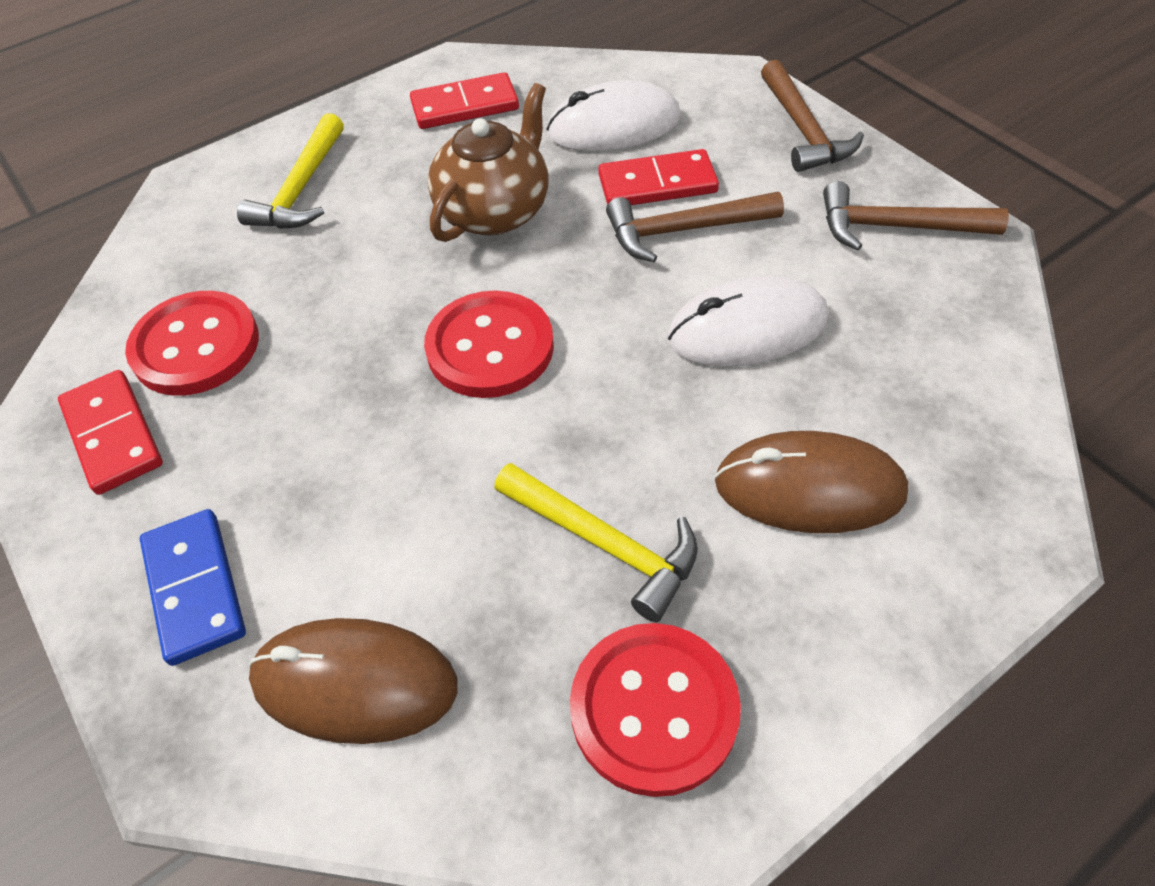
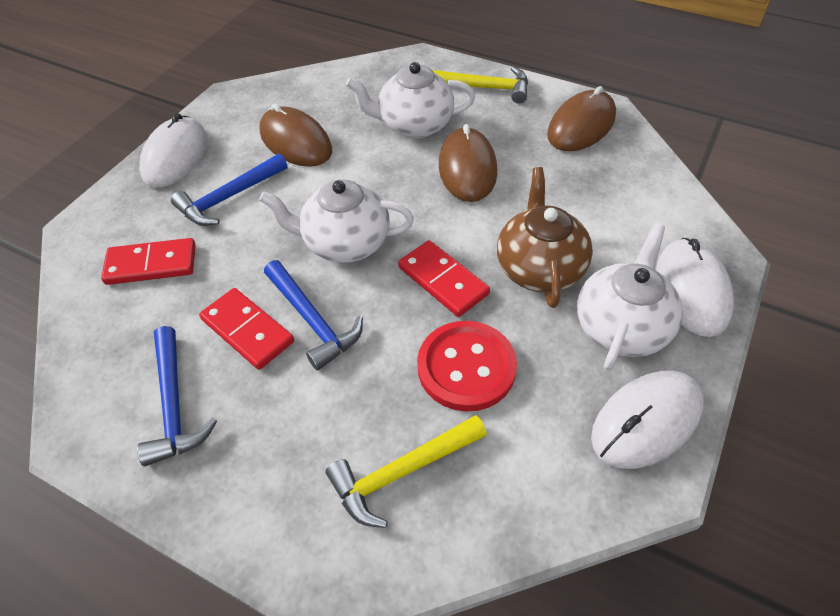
blue domino: 1 -> 0
blue hammer: 0 -> 3
brown hammer: 3 -> 0
brown mouse: 2 -> 3
red button: 3 -> 1
white mouse: 2 -> 3
white teapot: 0 -> 3

